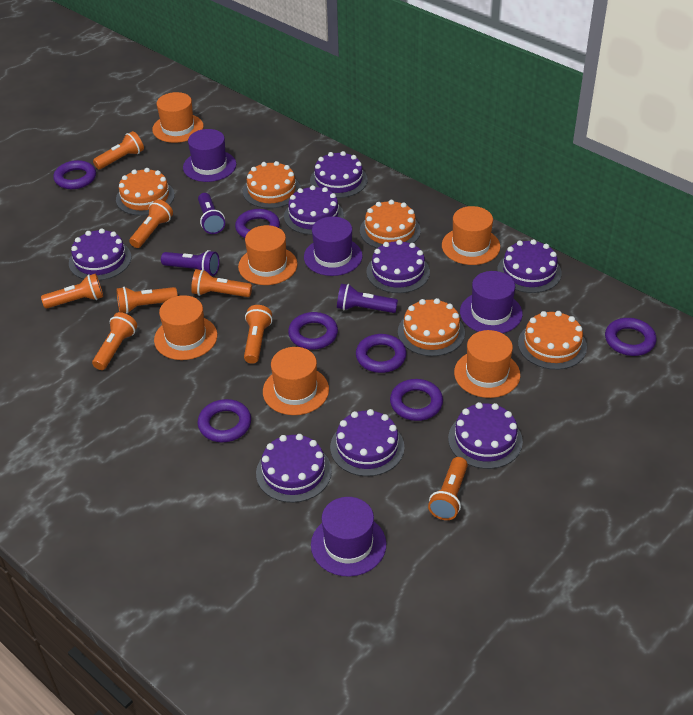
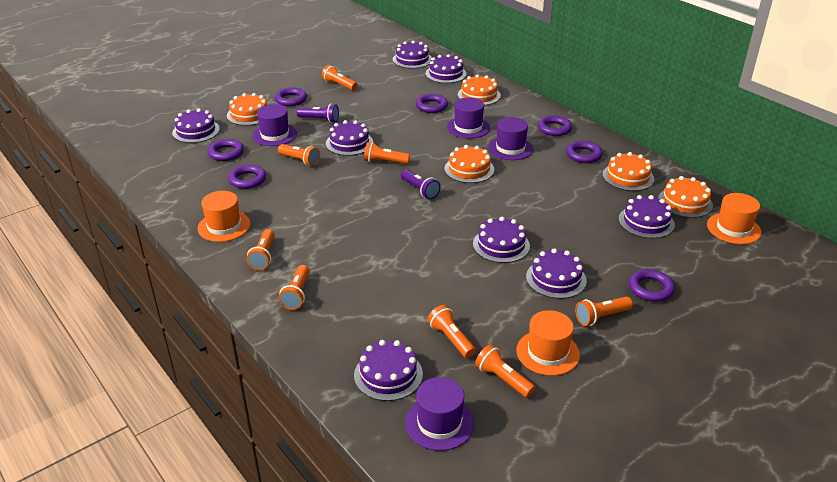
orange hat: 6 -> 3
purple flashlight: 3 -> 2

